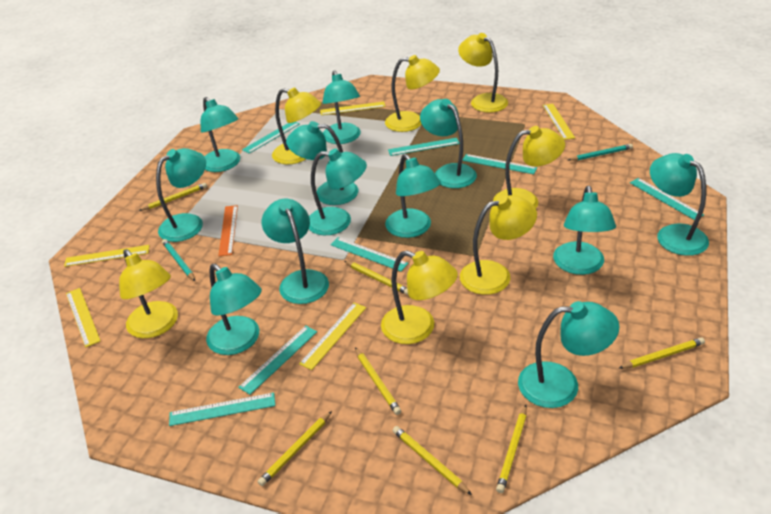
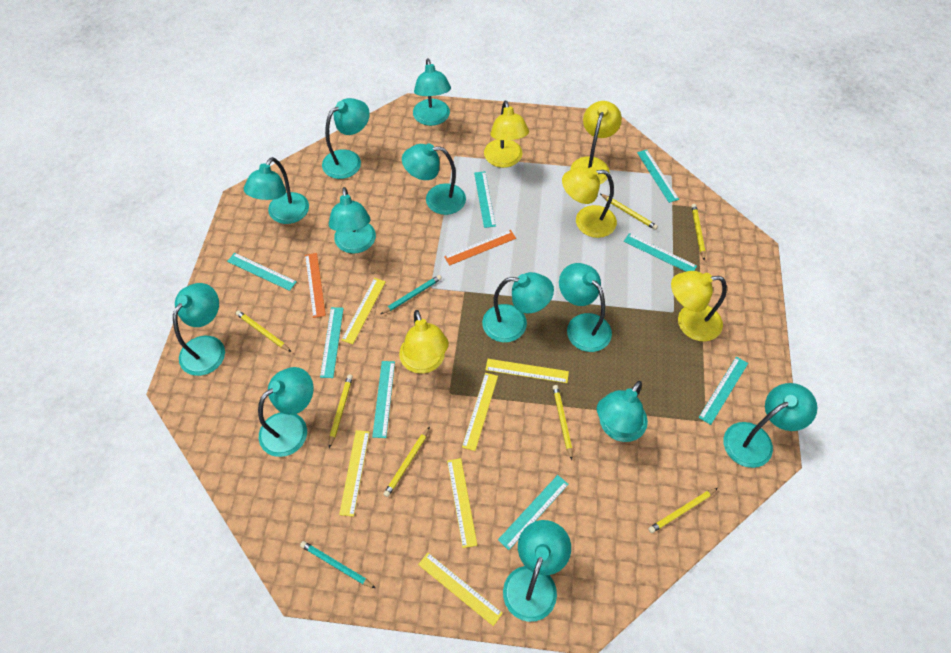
orange ruler: 1 -> 2
turquoise ruler: 7 -> 8
yellow lamp: 7 -> 5
yellow ruler: 5 -> 6

